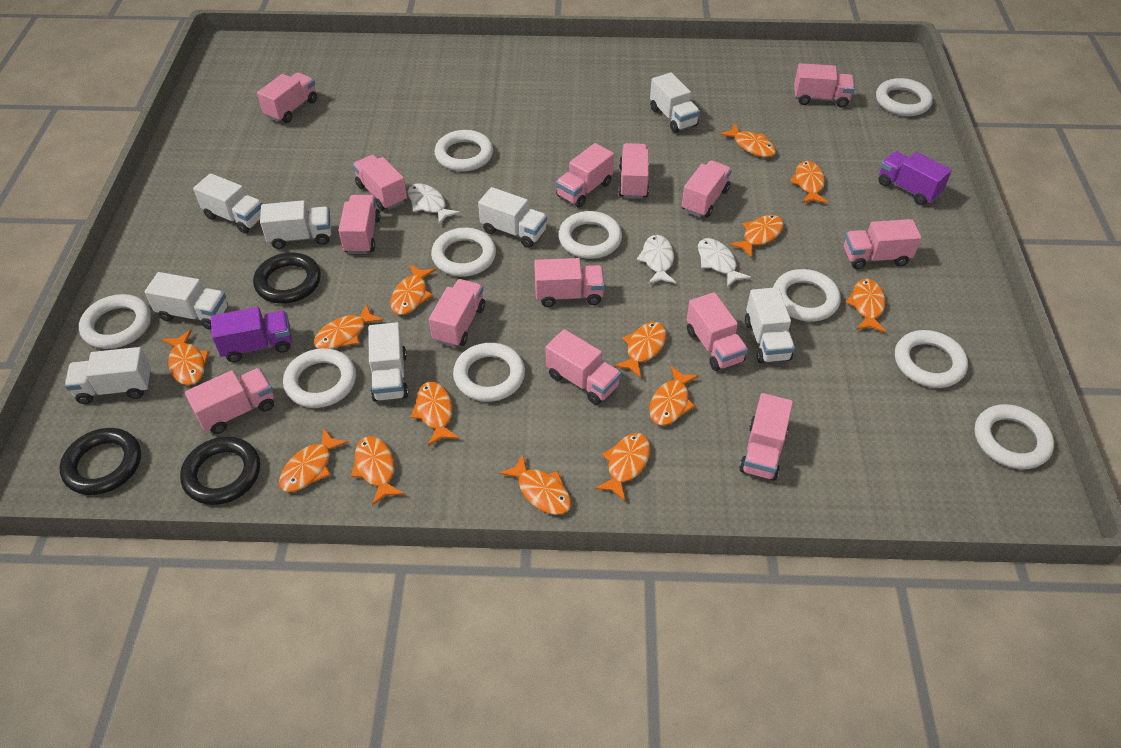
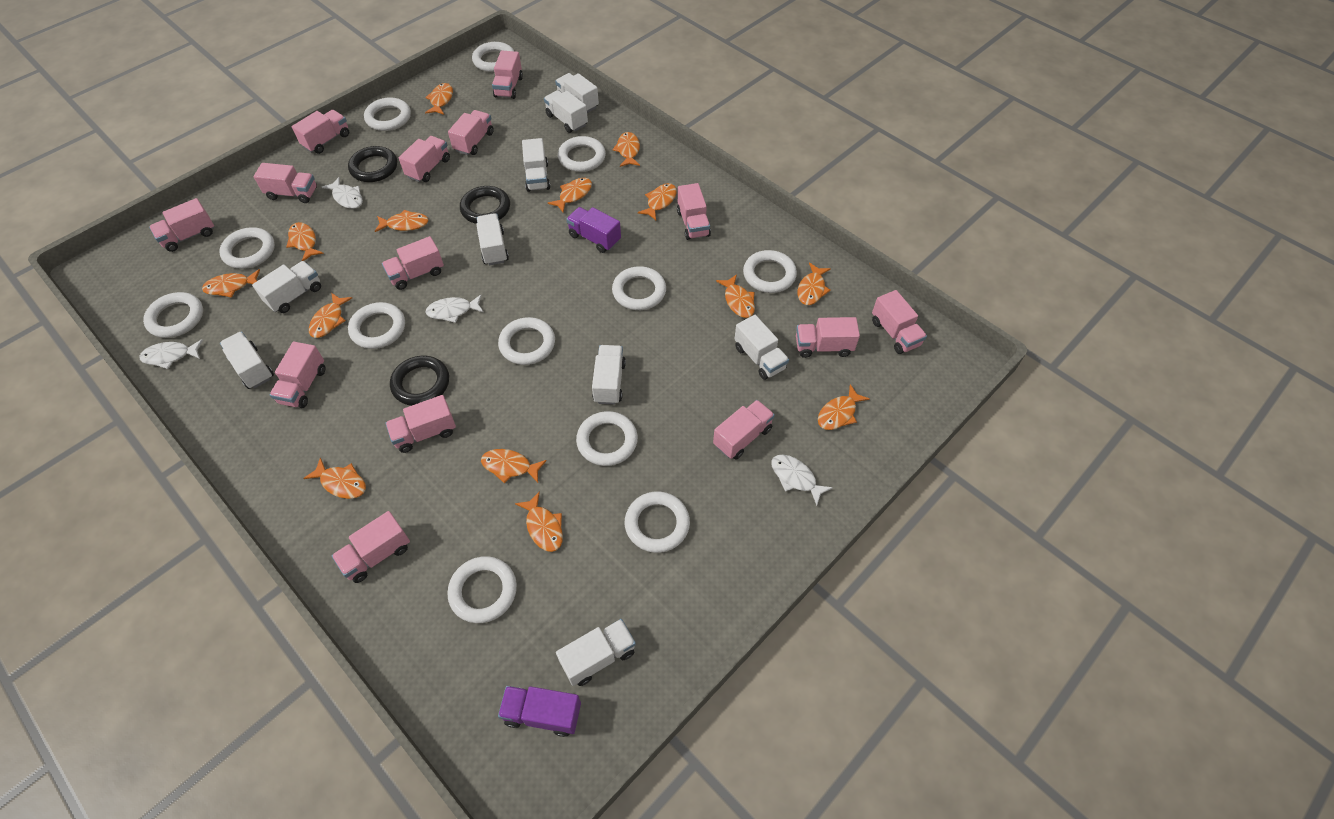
white fish: 3 -> 4
white ring: 10 -> 12
white truck: 8 -> 9

